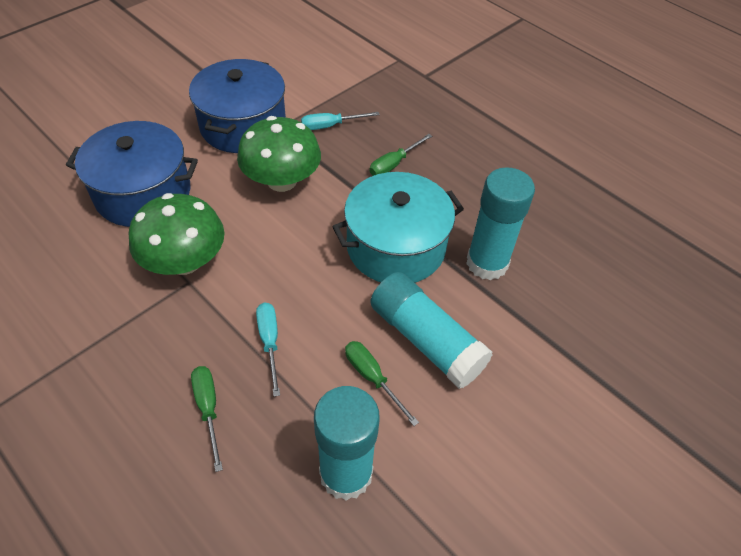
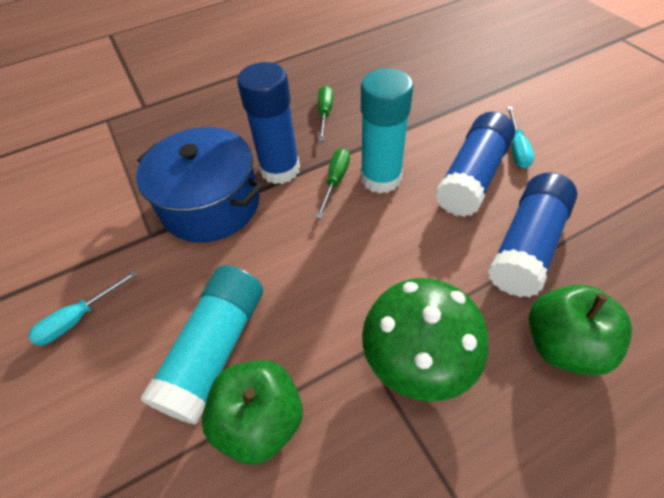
blue glue stick: 0 -> 3
blue pot: 2 -> 1
green apple: 0 -> 2
green mushroom: 2 -> 1
green screwdriver: 3 -> 2
turquoise glue stick: 3 -> 2
turquoise pot: 1 -> 0

